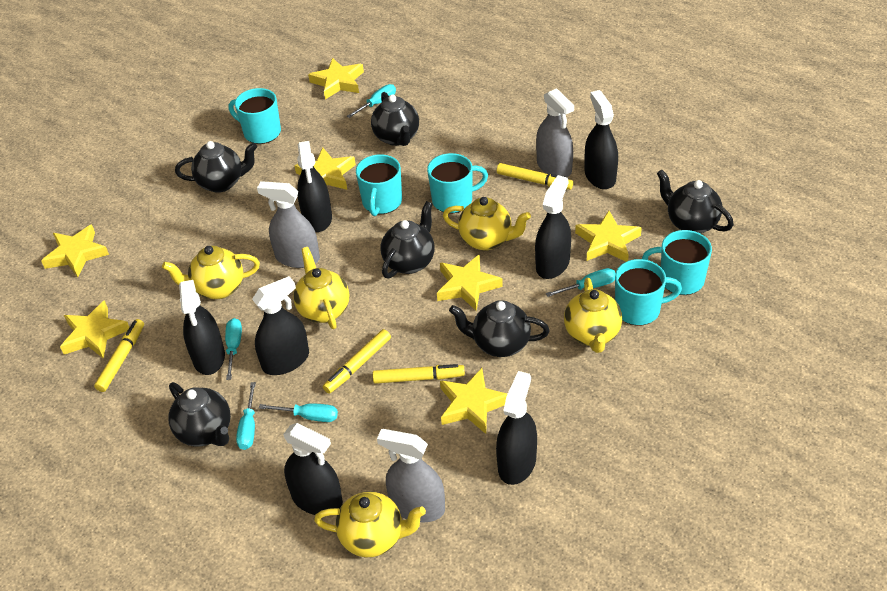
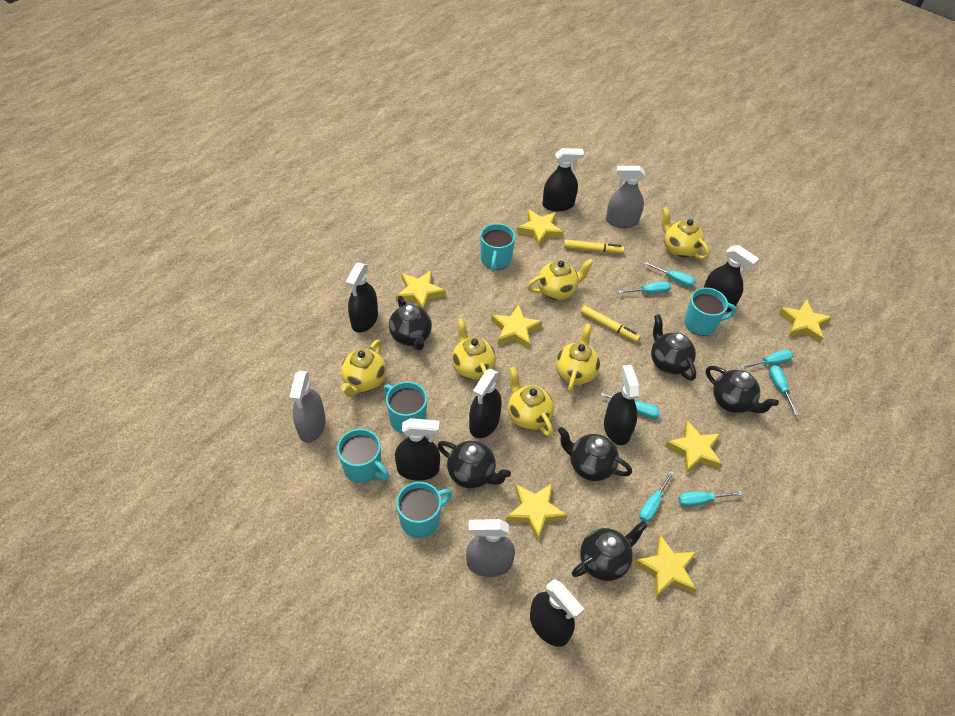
turquoise screwdriver: 5 -> 7
yellow marker: 4 -> 2
yellow teapot: 5 -> 6

